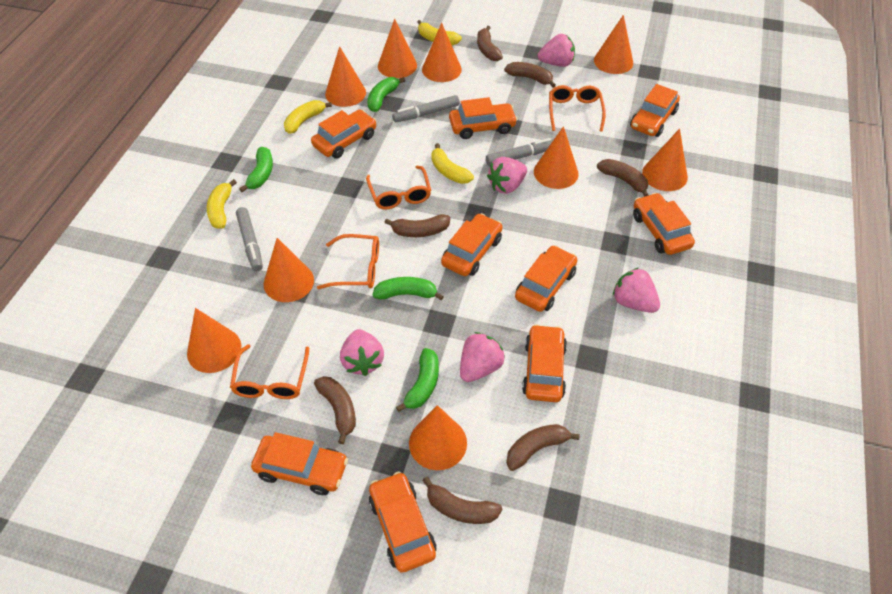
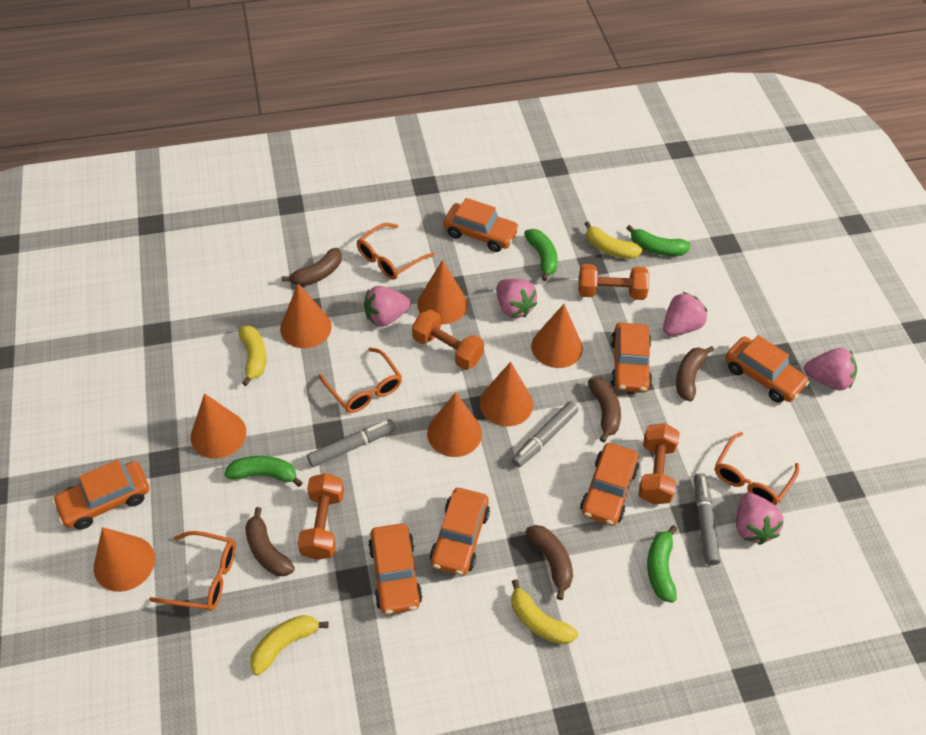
brown banana: 7 -> 5
orange car: 9 -> 7
orange cone: 9 -> 7
orange dumbbell: 0 -> 4

